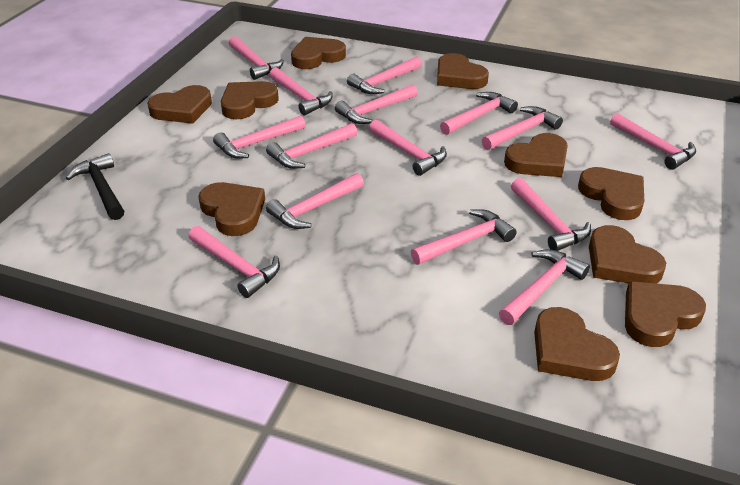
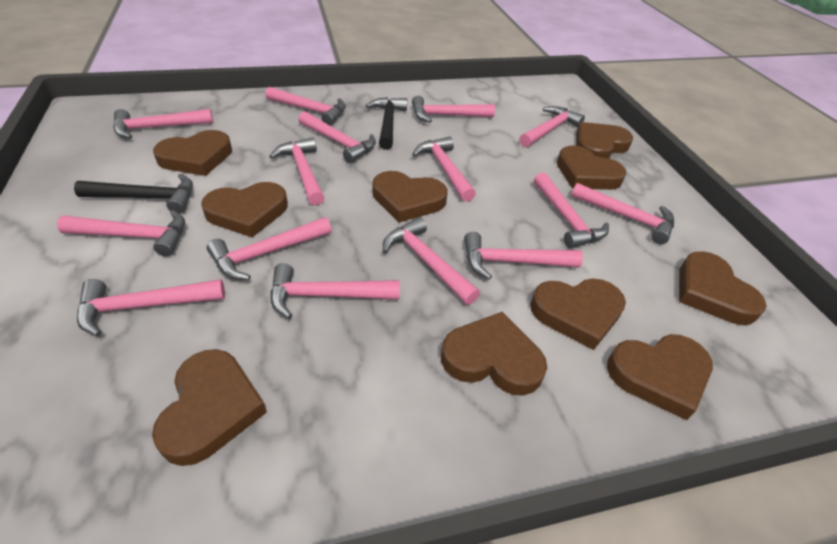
black hammer: 1 -> 2

